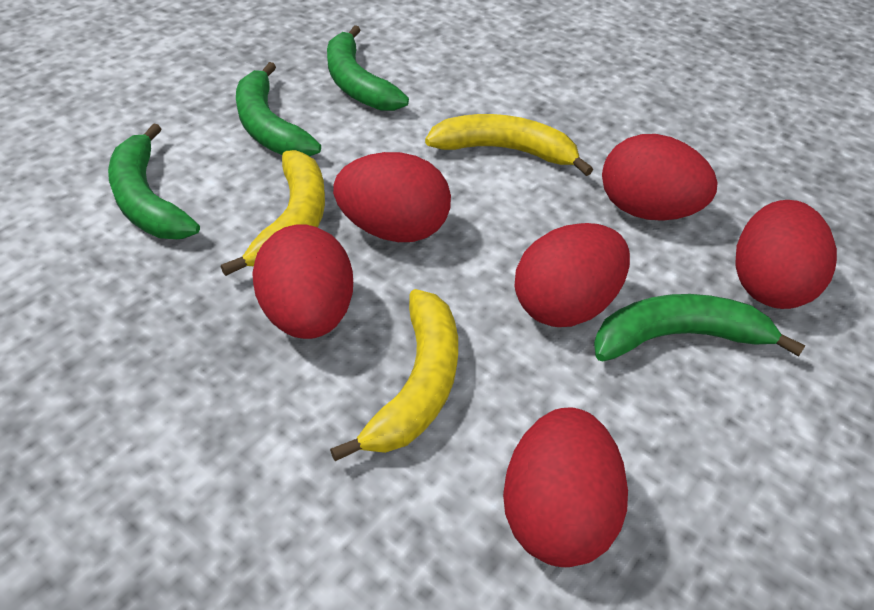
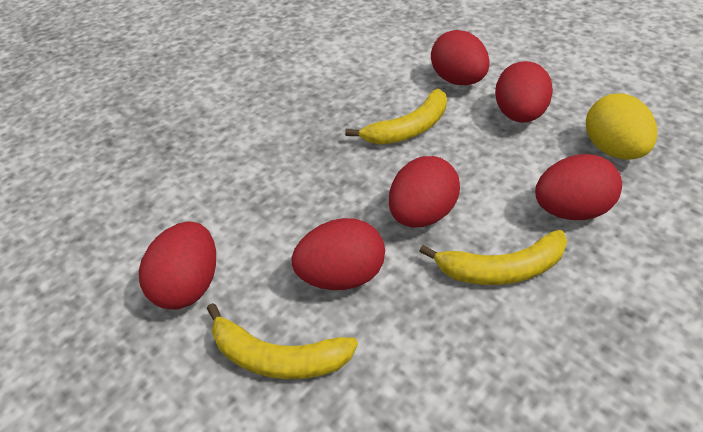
green banana: 4 -> 0
yellow egg: 0 -> 1

